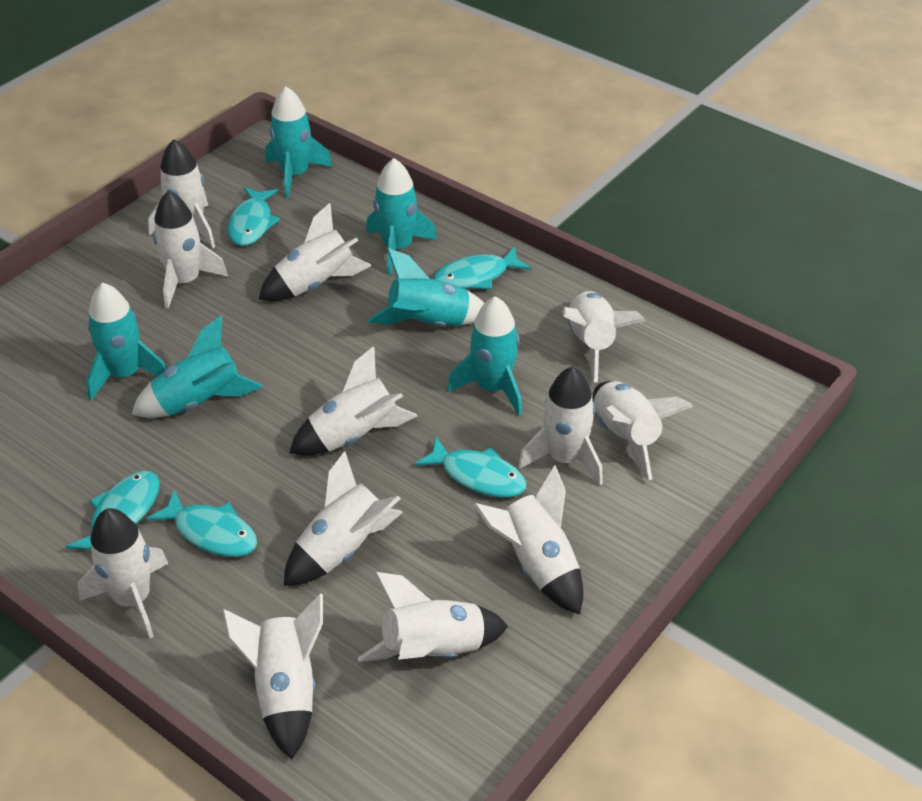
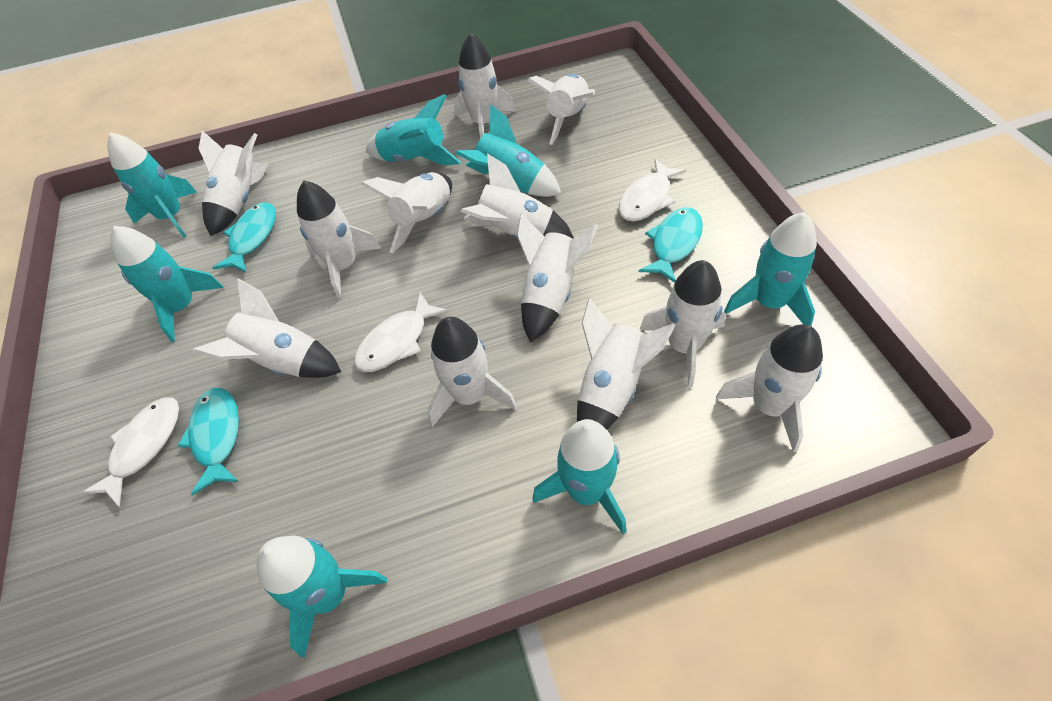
turquoise fish: 5 -> 3
turquoise rocket: 6 -> 7
white fish: 0 -> 3

